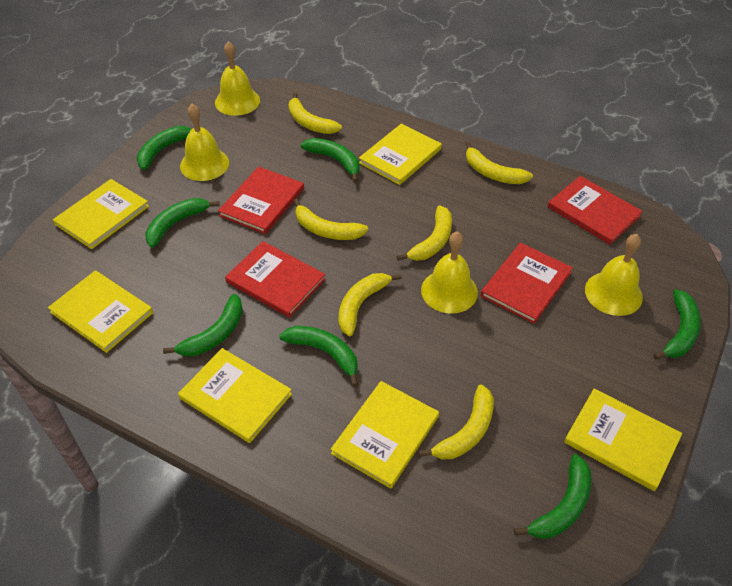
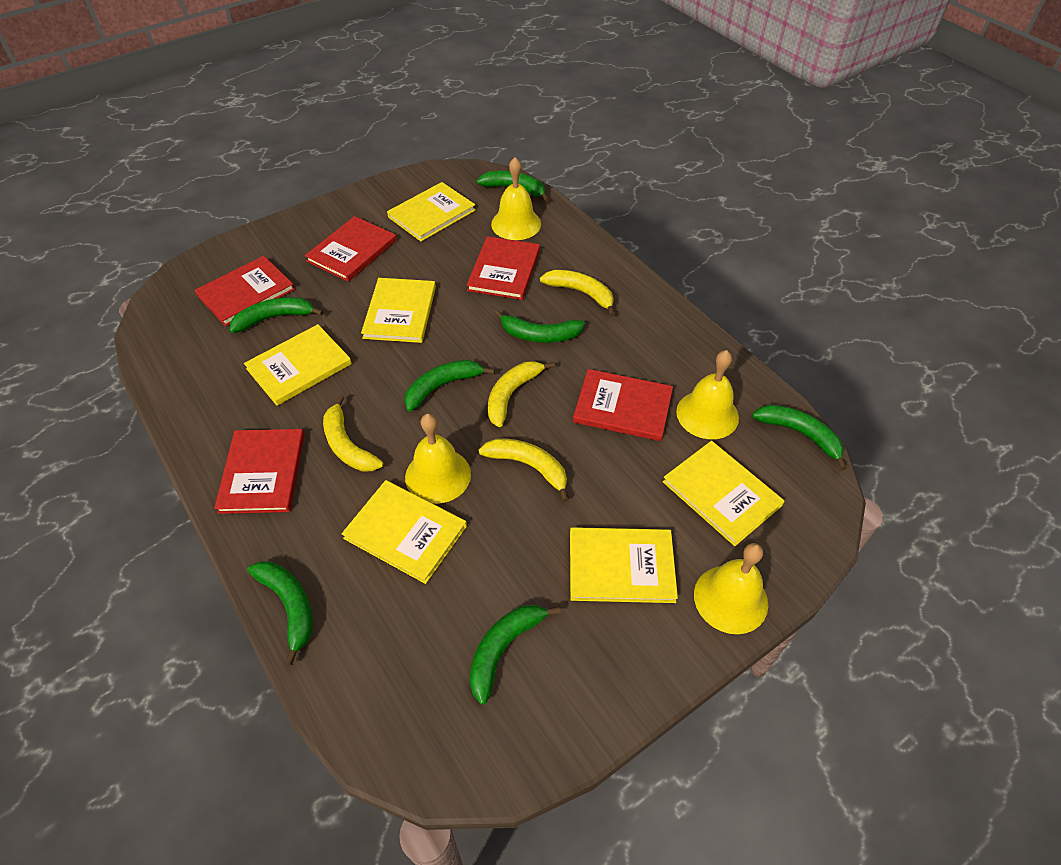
red book: 4 -> 5
yellow banana: 6 -> 4

